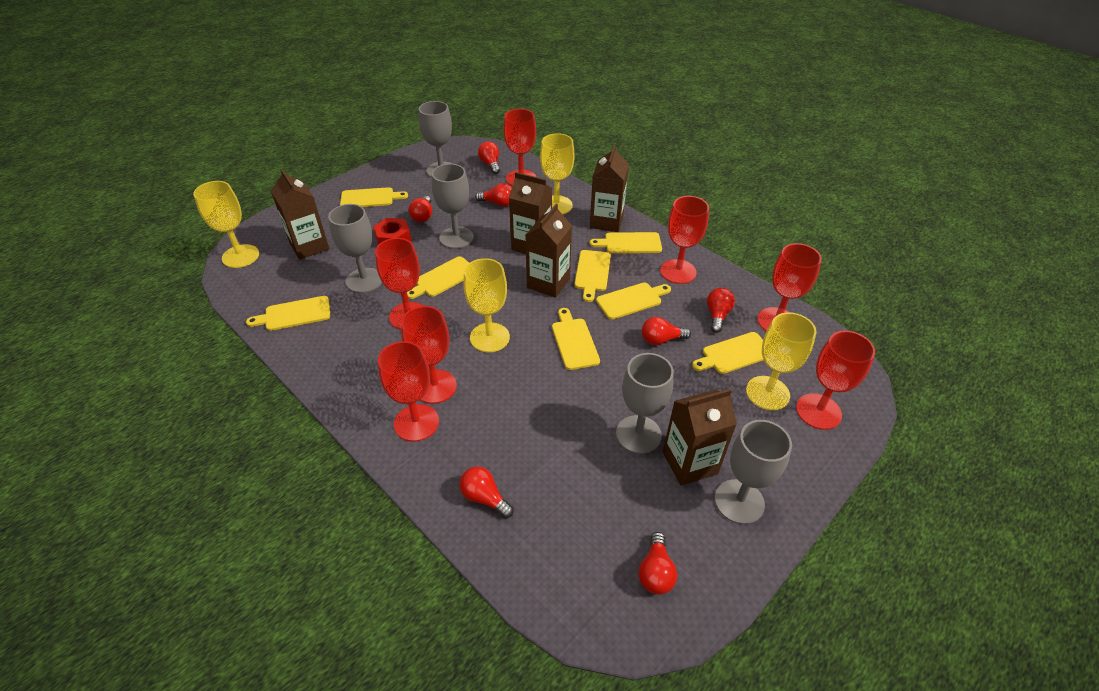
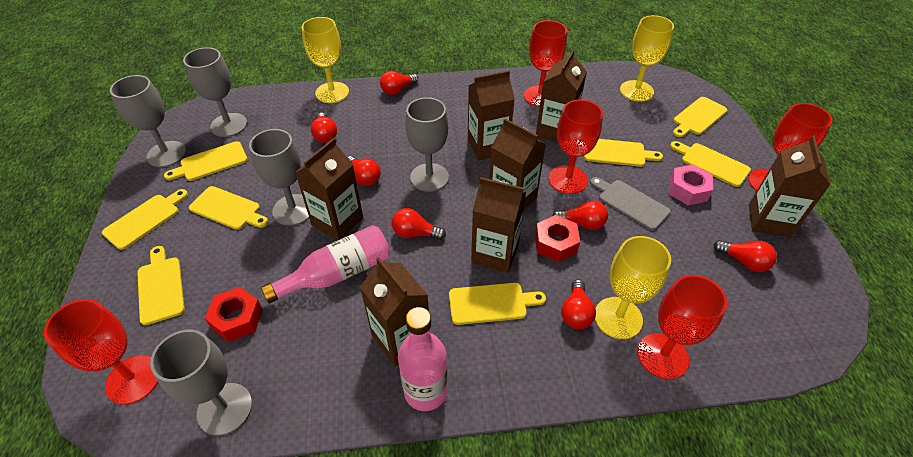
brown carton: 5 -> 7
grey cutting board: 0 -> 1
pink bottle: 0 -> 2
pink nut: 0 -> 1
red goblet: 7 -> 5
red nut: 1 -> 2
yellow goblet: 4 -> 3

